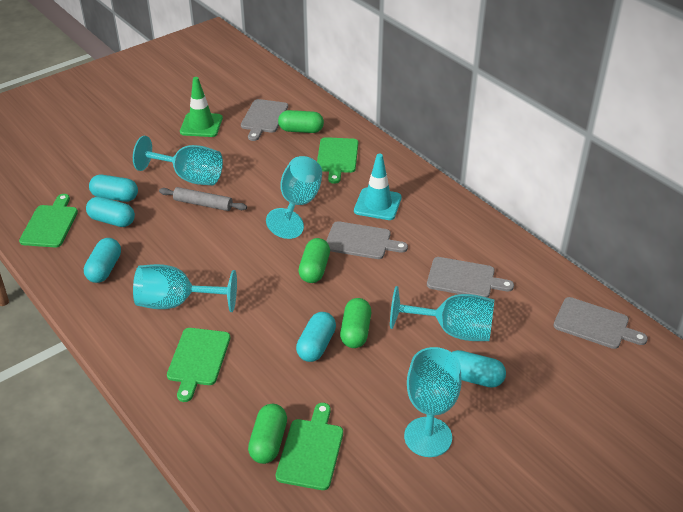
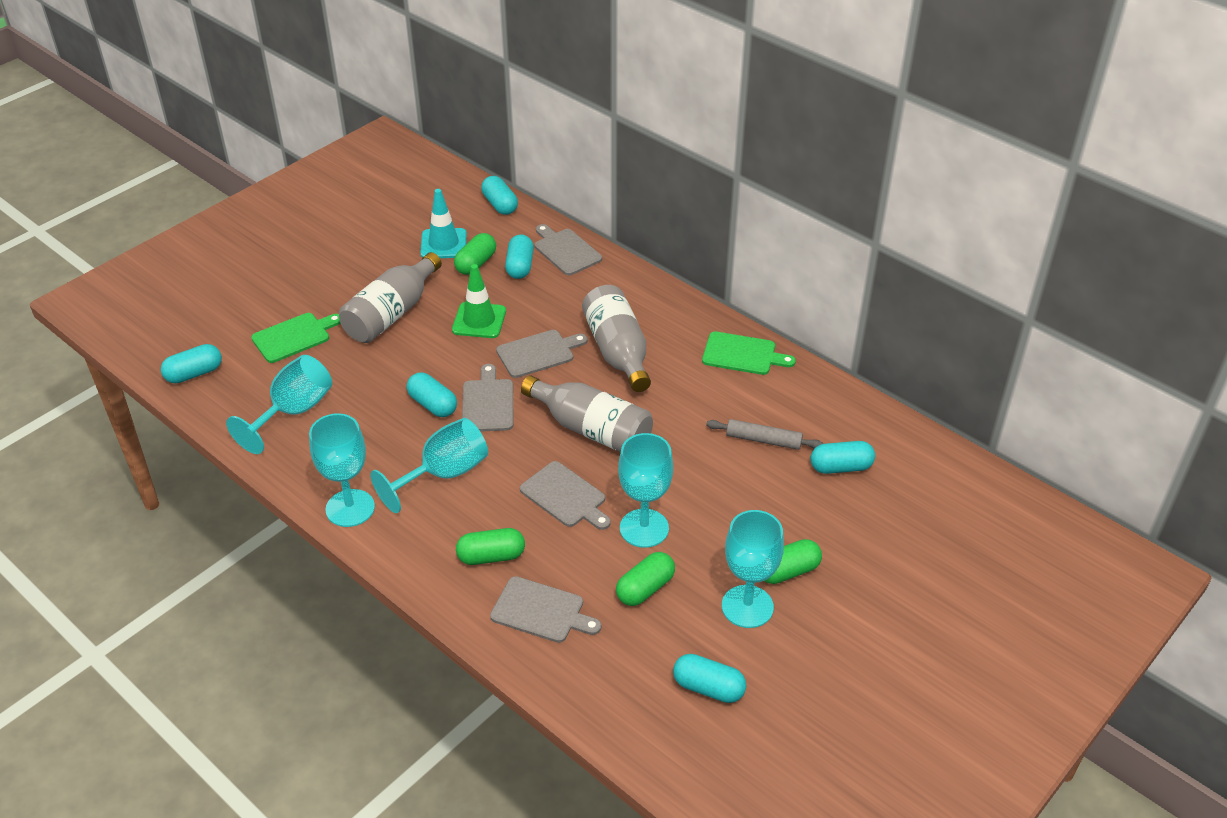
green cutting board: 4 -> 2
grey bottle: 0 -> 3
grey cutting board: 4 -> 5
turquoise capsule: 5 -> 6

